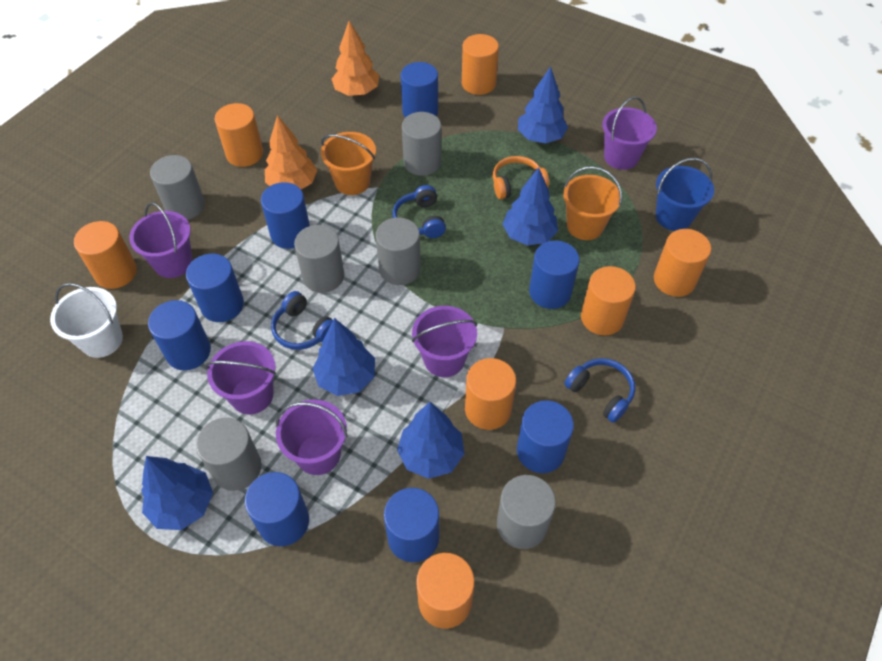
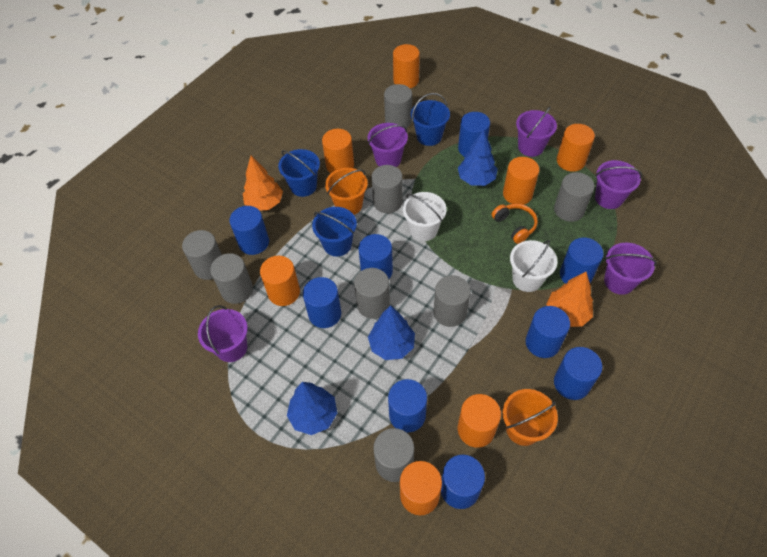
blue bucket: 1 -> 3
blue cylinder: 8 -> 9
blue headphones: 3 -> 0
blue tree: 5 -> 3
grey cylinder: 6 -> 8
white bucket: 1 -> 2

